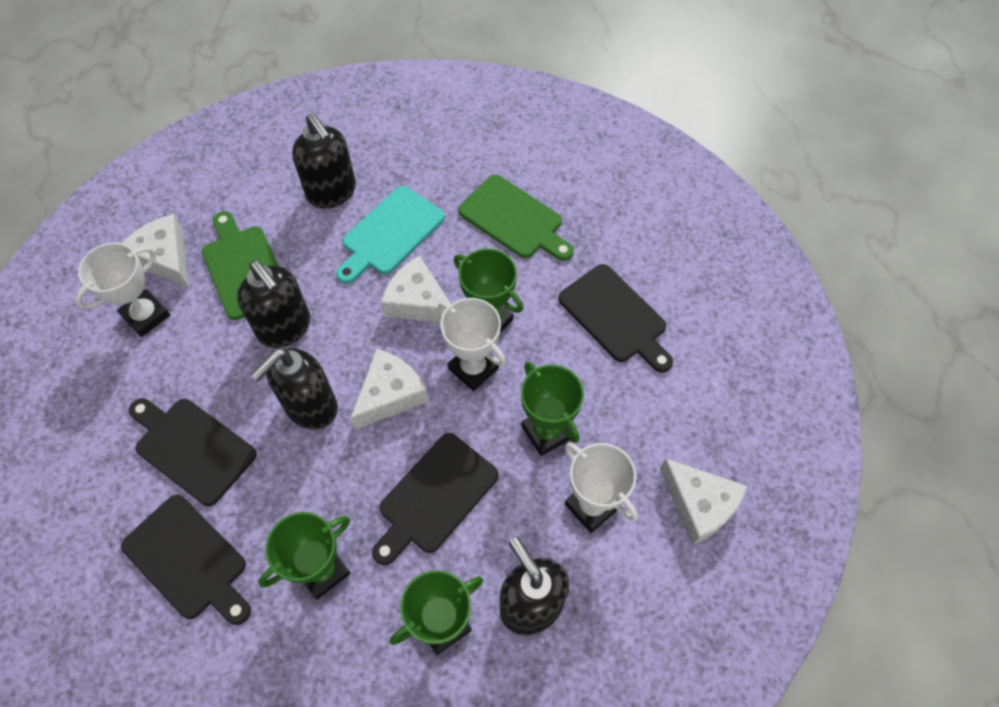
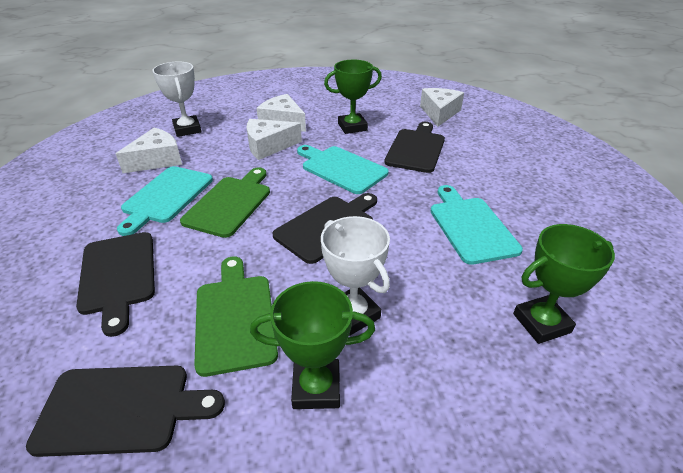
black soap dispenser: 4 -> 0
green trophy: 4 -> 3
turquoise cutting board: 1 -> 3
white trophy: 3 -> 2

